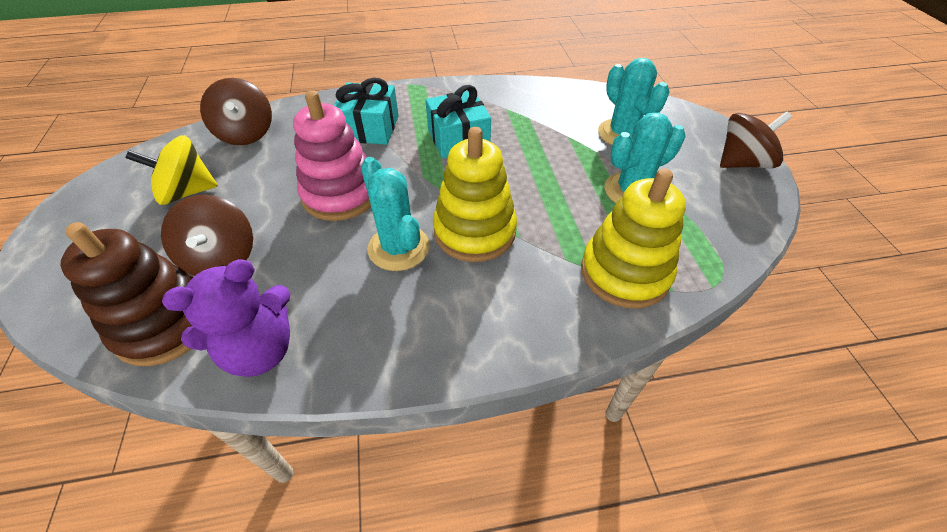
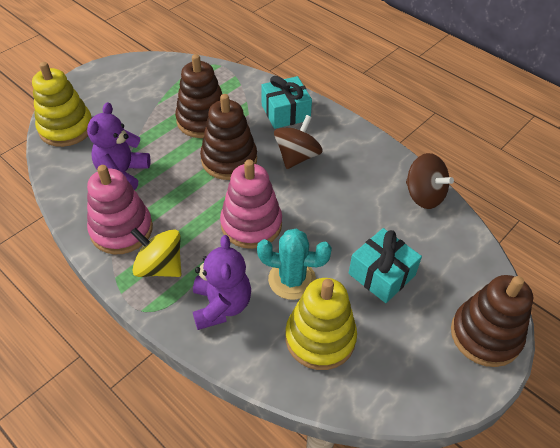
brown spinning top: 3 -> 2
brown stacking toy: 1 -> 3
pink stacking toy: 1 -> 2
purple teddy bear: 1 -> 2
turquoise cactus: 3 -> 1

